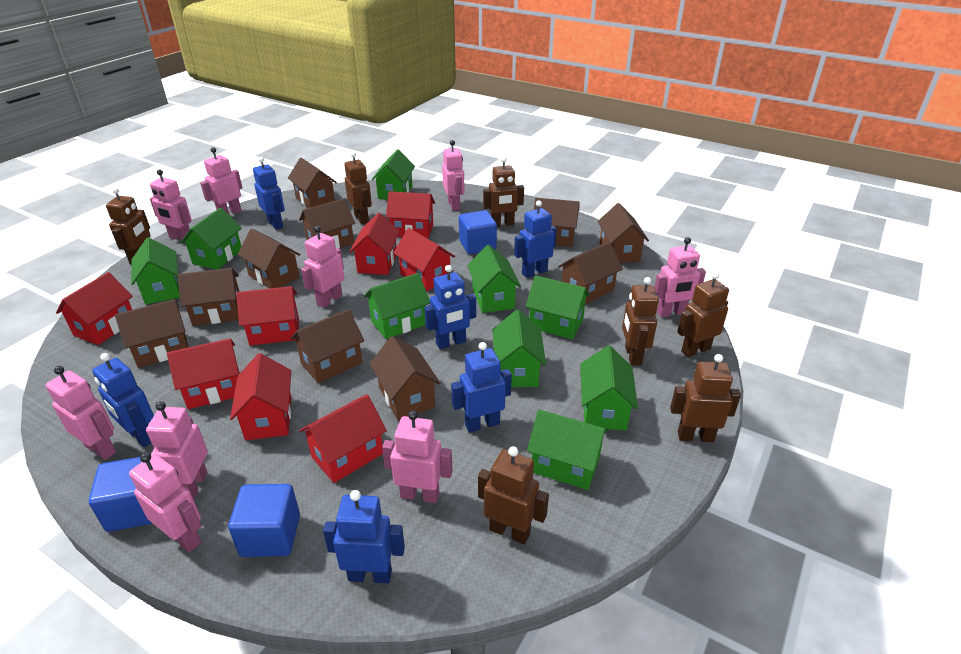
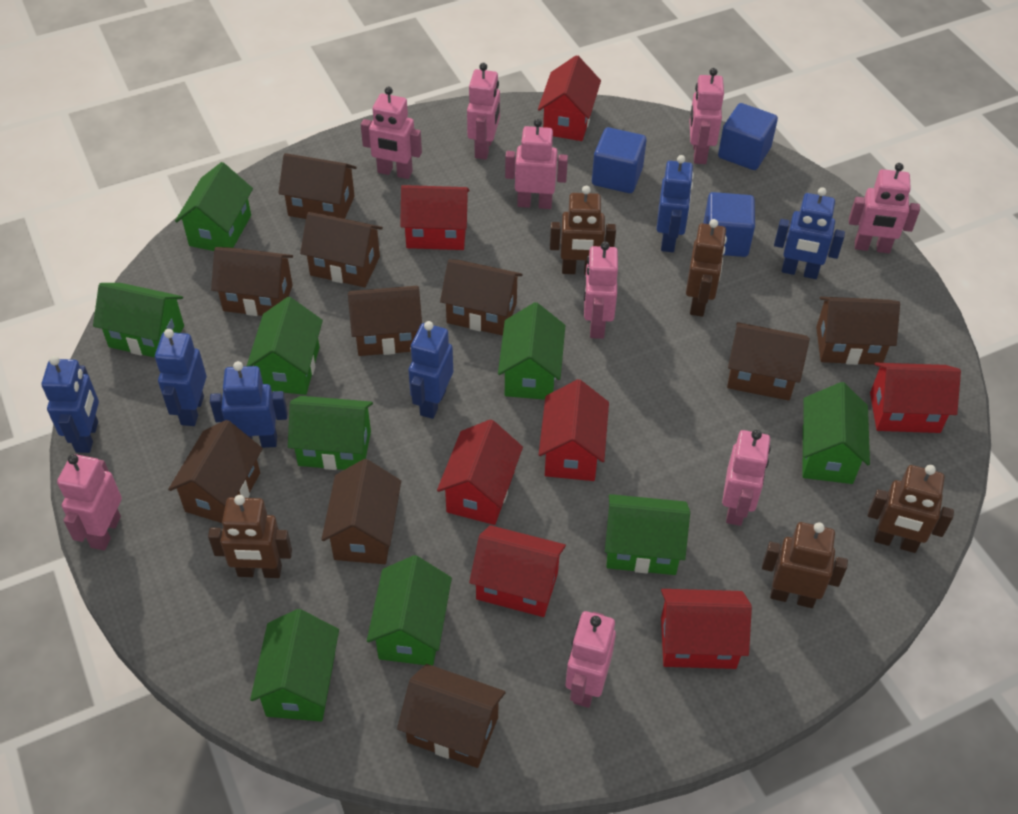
brown robot: 7 -> 5
red house: 8 -> 7

